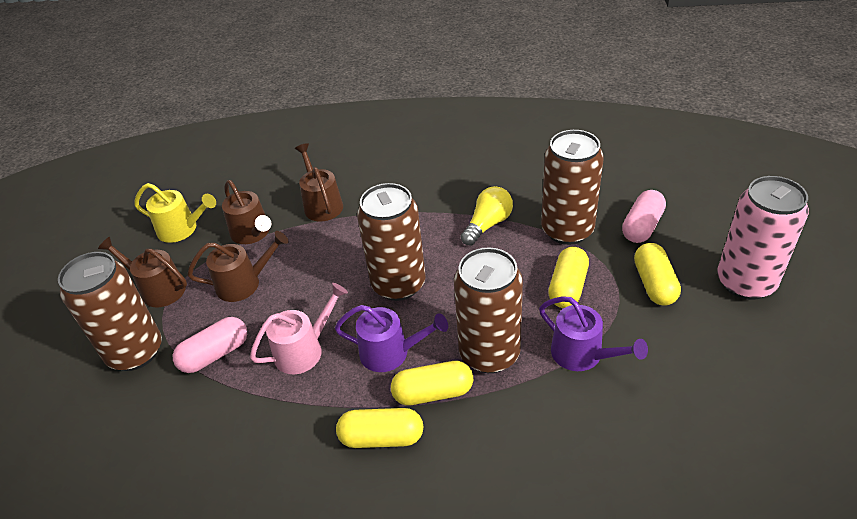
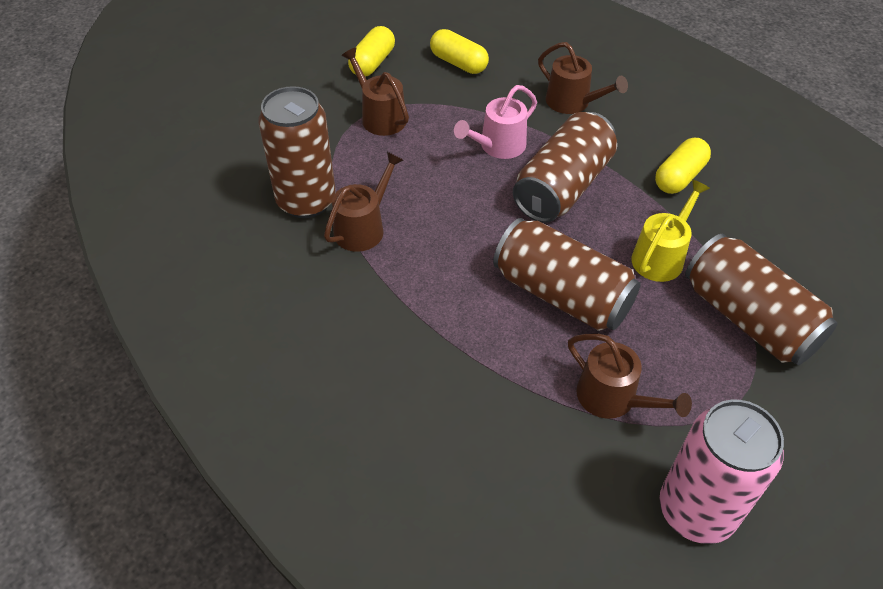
pink capsule: 2 -> 0
purple watering can: 2 -> 0
yellow capsule: 4 -> 3
yellow light bulb: 1 -> 0

